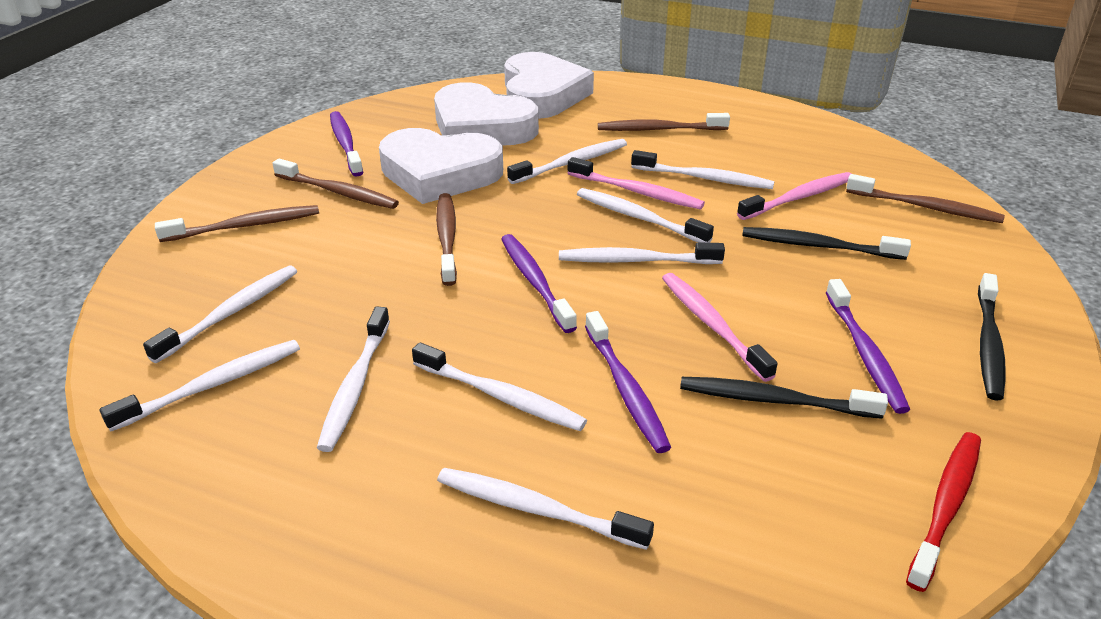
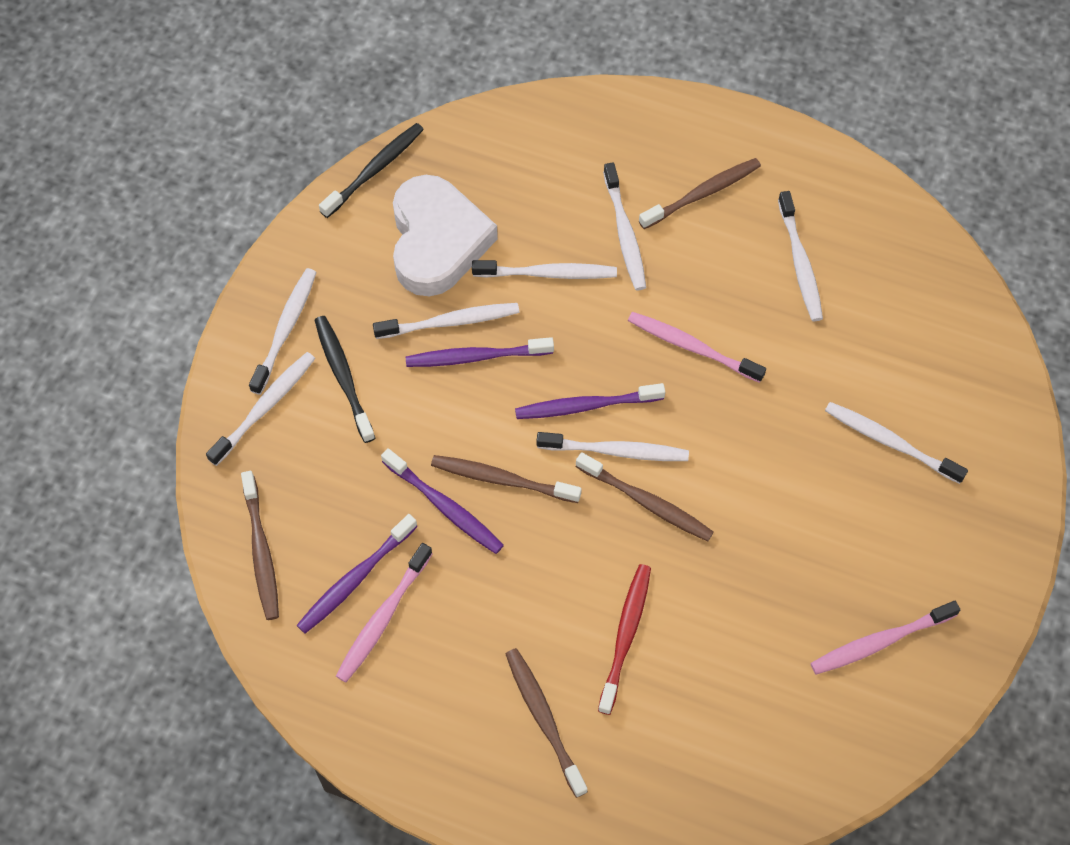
black toothbrush: 3 -> 2
white heart: 3 -> 1
white toothbrush: 9 -> 8

